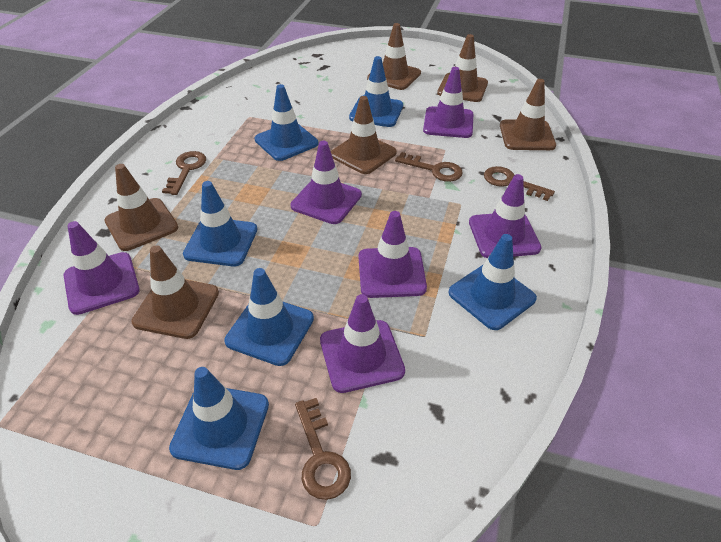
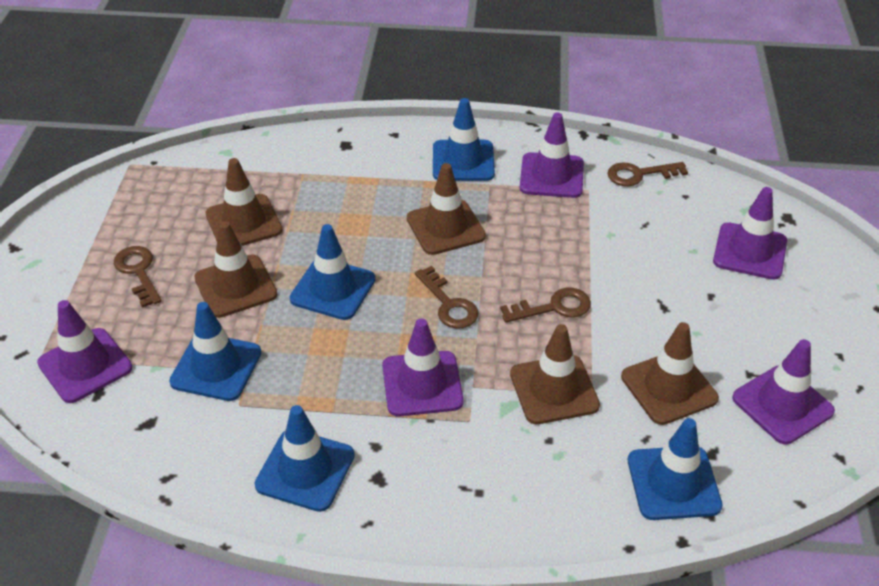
blue traffic cone: 6 -> 5
brown traffic cone: 6 -> 5
purple traffic cone: 6 -> 5

